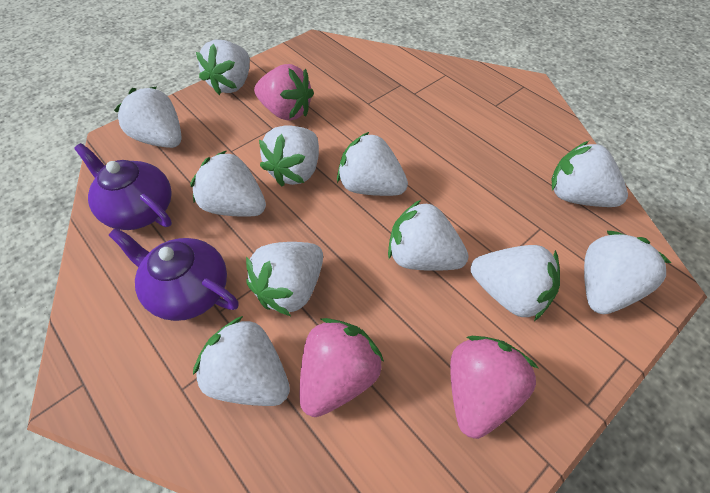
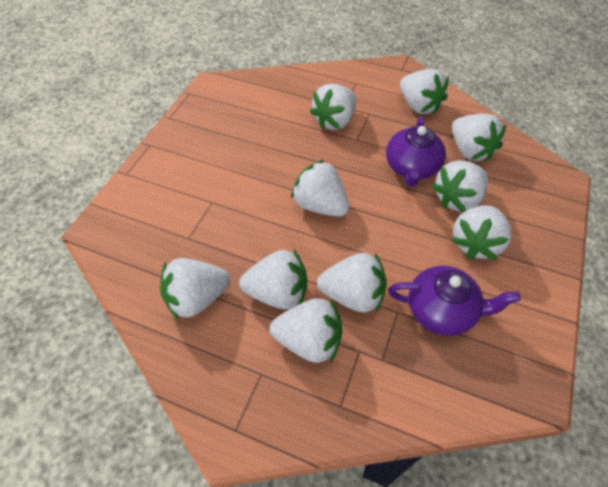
pink strawberry: 3 -> 0
white strawberry: 11 -> 10

